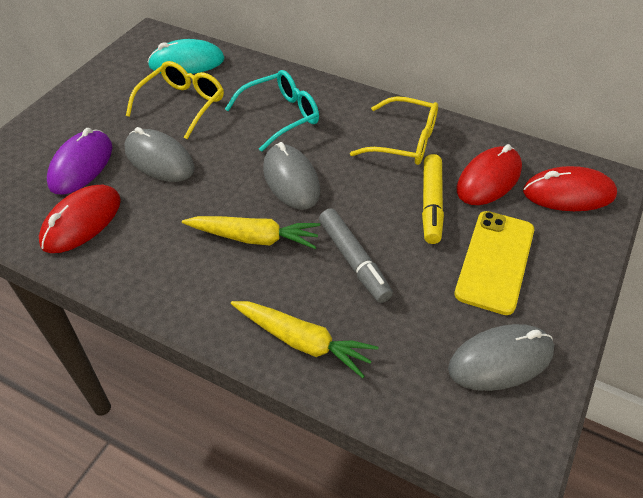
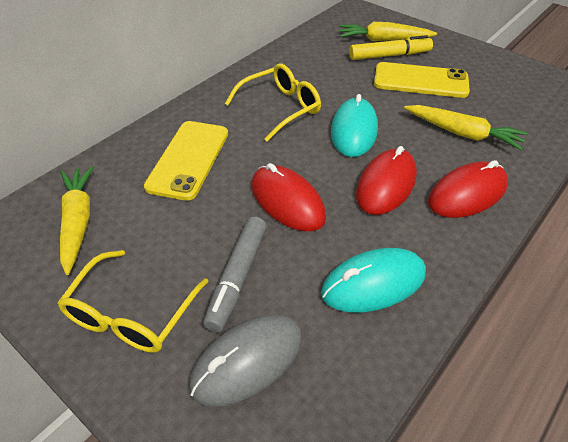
grey mouse: 3 -> 1
purple mouse: 1 -> 0
turquoise glasses: 1 -> 0
turquoise mouse: 1 -> 2
yellow carrot: 2 -> 3
yellow phone: 1 -> 2

